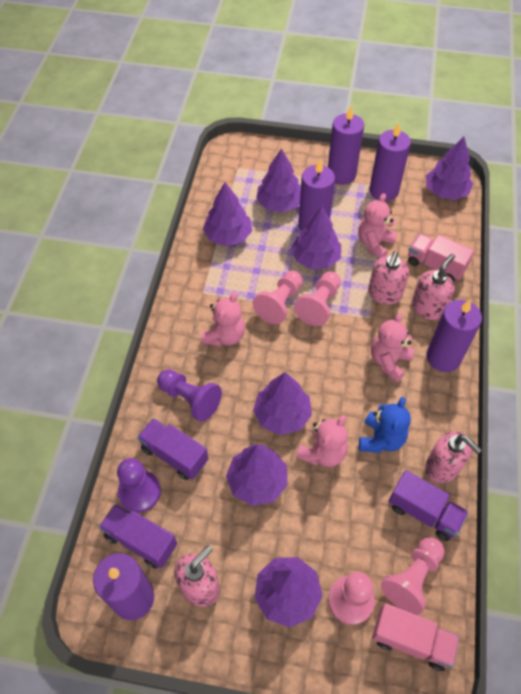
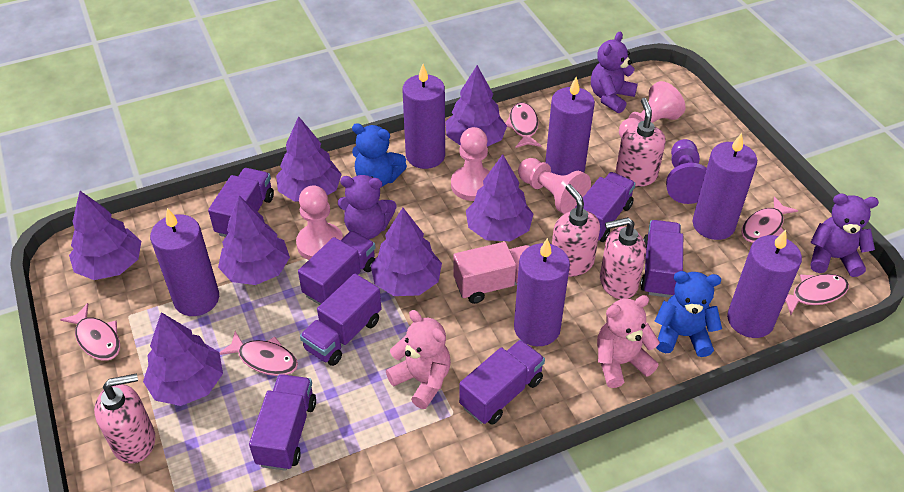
blue teddy bear: 1 -> 2
pink fish: 0 -> 5
pink teddy bear: 4 -> 2
pink truck: 2 -> 1
purple candle: 5 -> 6
purple pawn: 2 -> 1
purple teddy bear: 0 -> 3
purple truck: 3 -> 7

